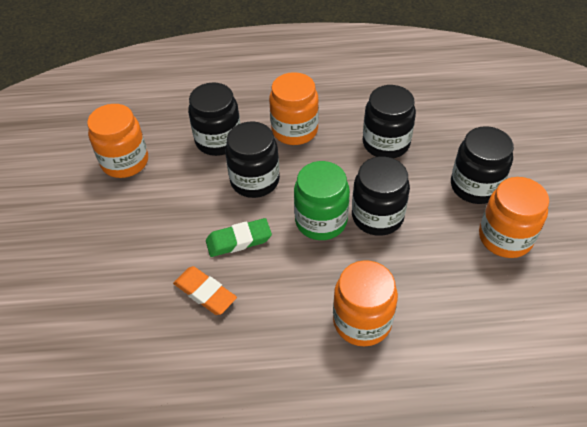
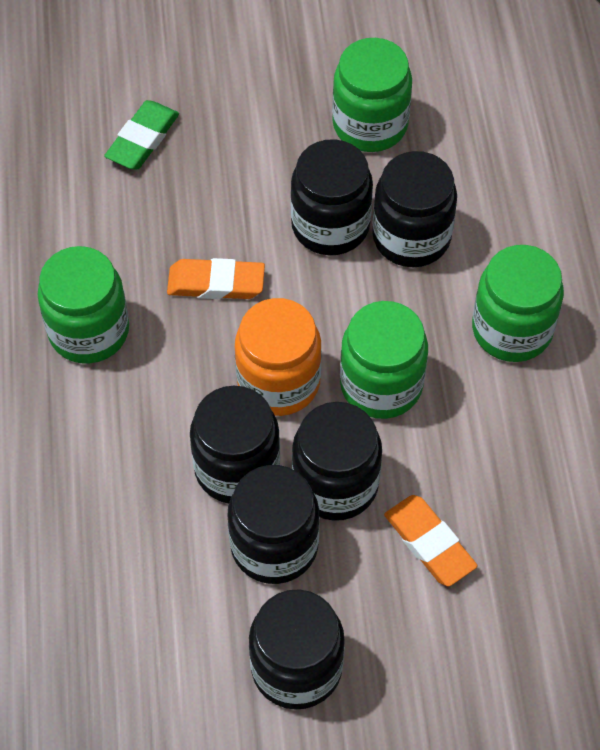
black jar: 5 -> 6
green jar: 1 -> 4
orange eraser: 1 -> 2
orange jar: 4 -> 1

